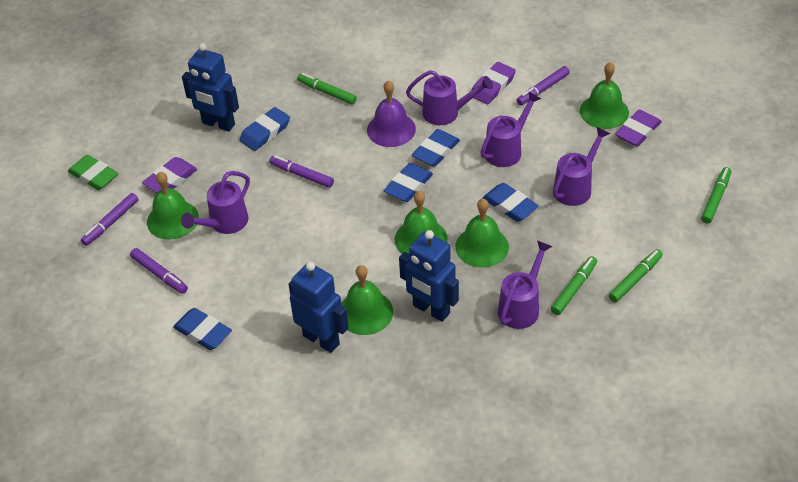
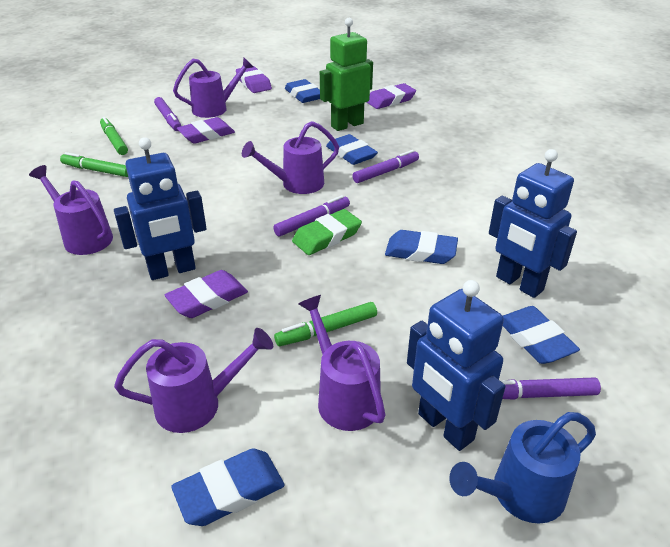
blue watering can: 0 -> 1
green bell: 5 -> 0
green marker: 4 -> 3
green robot: 0 -> 1
purple bell: 1 -> 0
purple eraser: 3 -> 4

